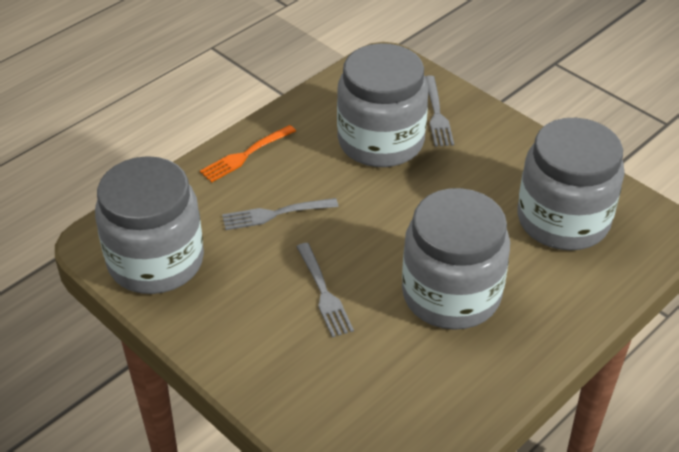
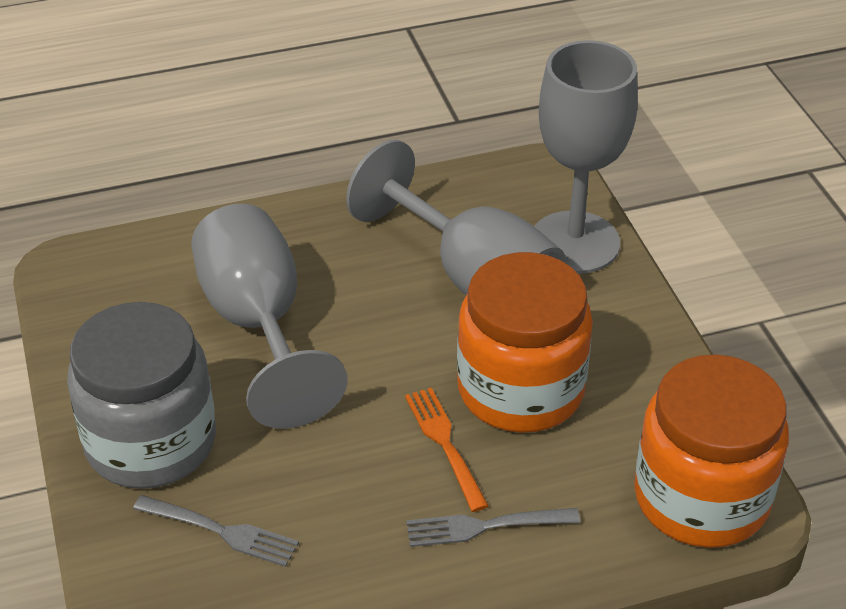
grey fork: 3 -> 2
grey goblet: 0 -> 3
grey jar: 4 -> 1
orange jar: 0 -> 2

